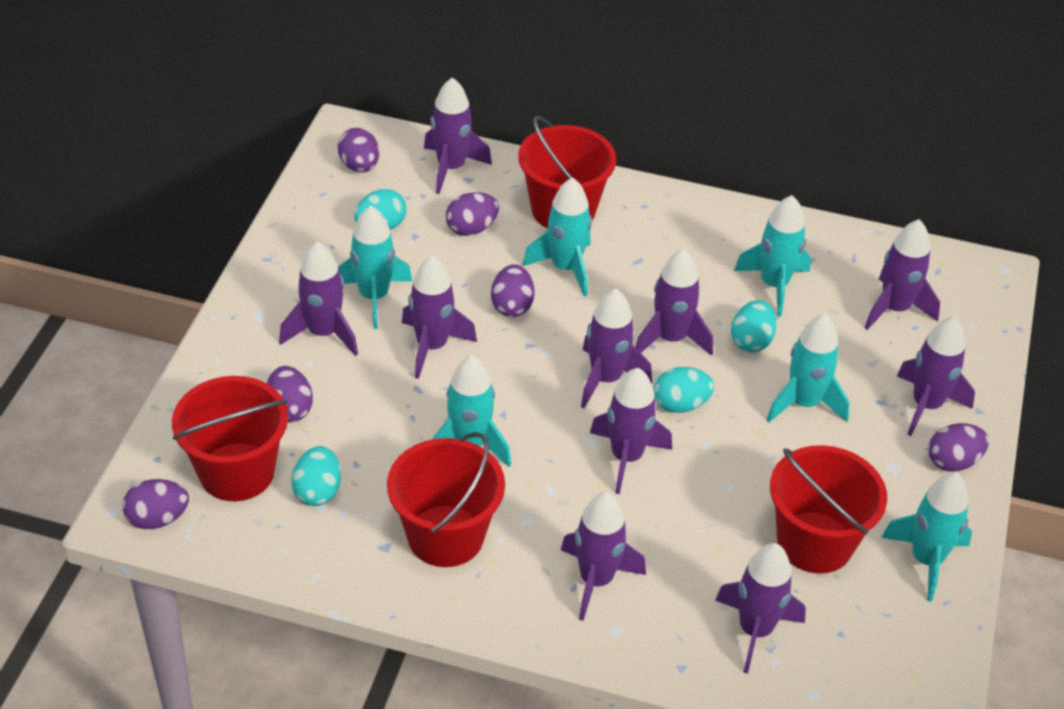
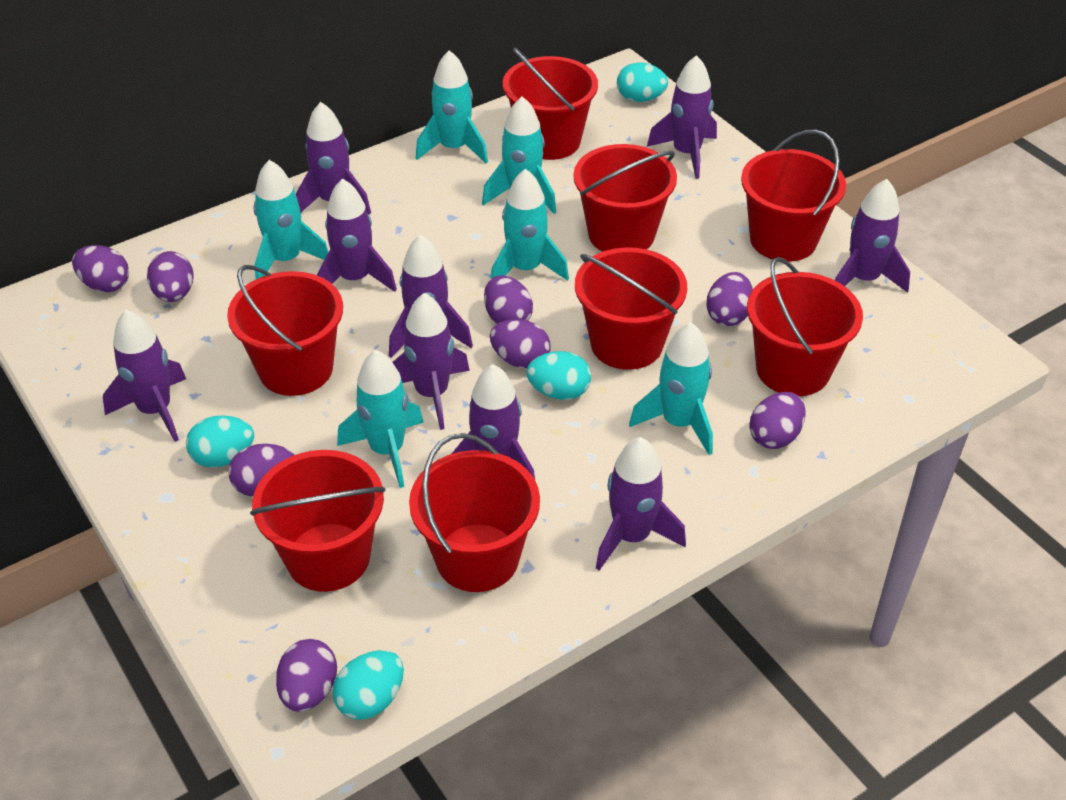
purple egg: 6 -> 8
purple rocket: 10 -> 9
red bucket: 4 -> 8

